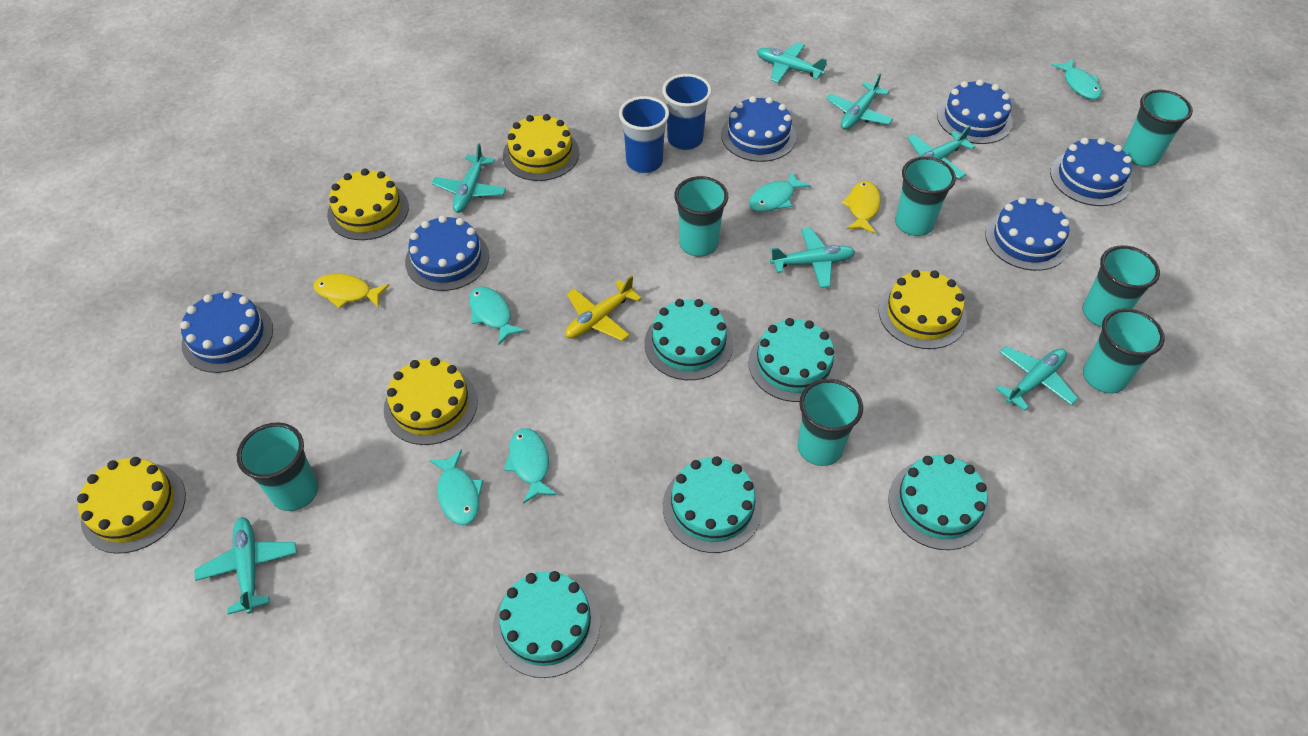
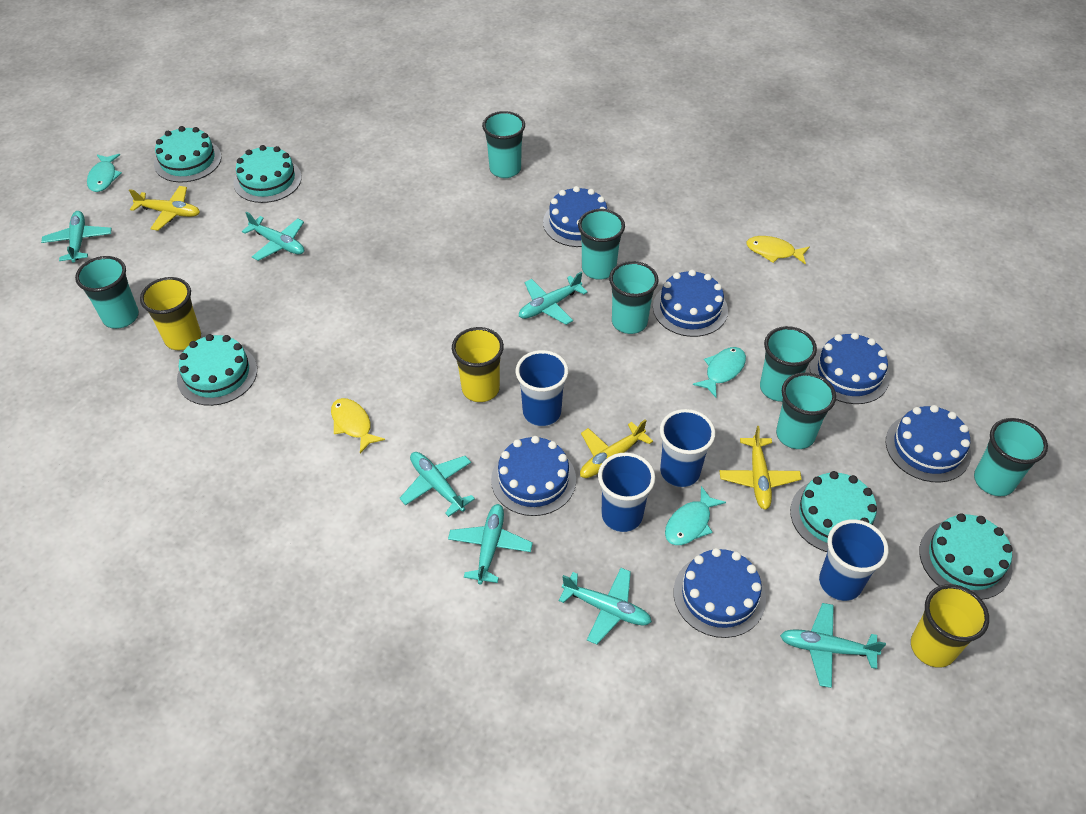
blue cup: 2 -> 4
turquoise fish: 5 -> 3
yellow cake: 5 -> 0
yellow cup: 0 -> 3
yellow plane: 1 -> 3

